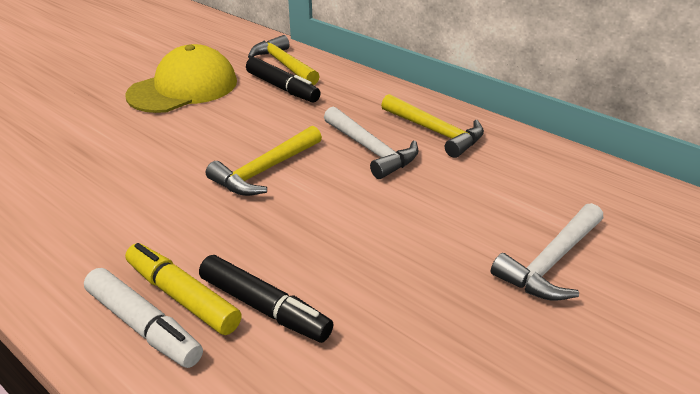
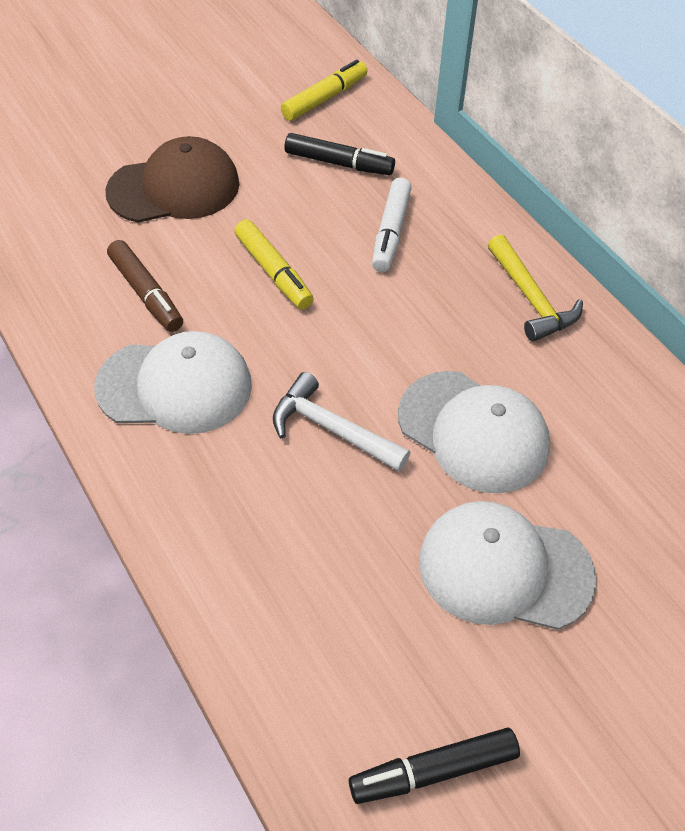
brown cap: 0 -> 1
brown marker: 0 -> 1
white cap: 0 -> 3
white hammer: 2 -> 1
yellow cap: 1 -> 0
yellow hammer: 3 -> 1
yellow marker: 1 -> 2

